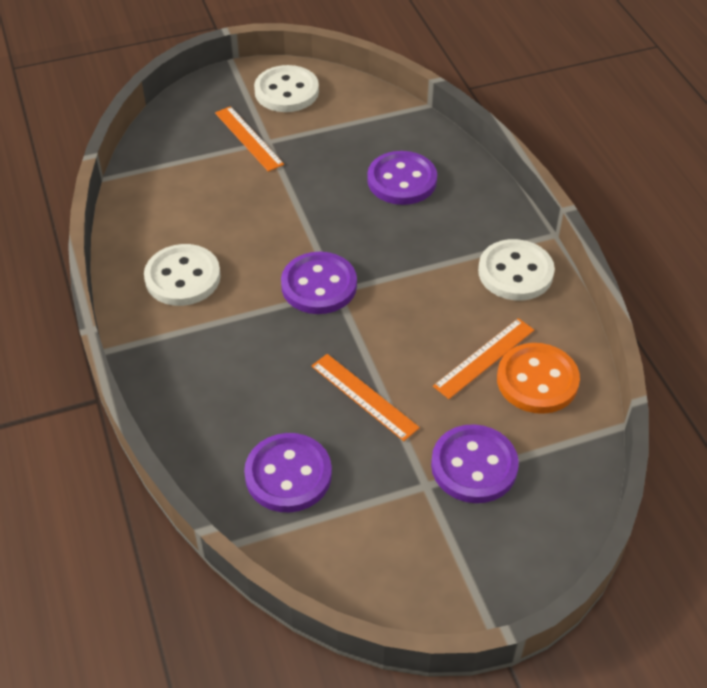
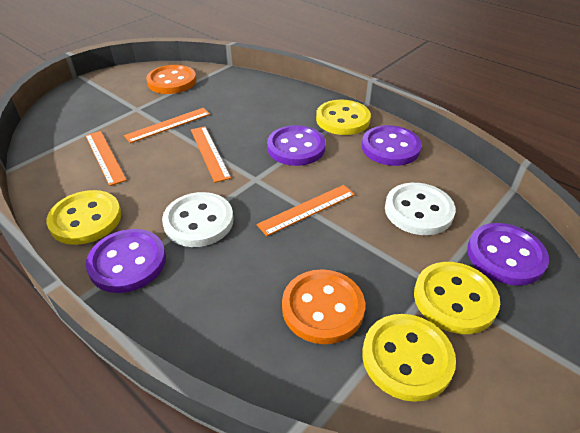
orange button: 1 -> 2
orange ruler: 3 -> 4
white button: 3 -> 2
yellow button: 0 -> 4

